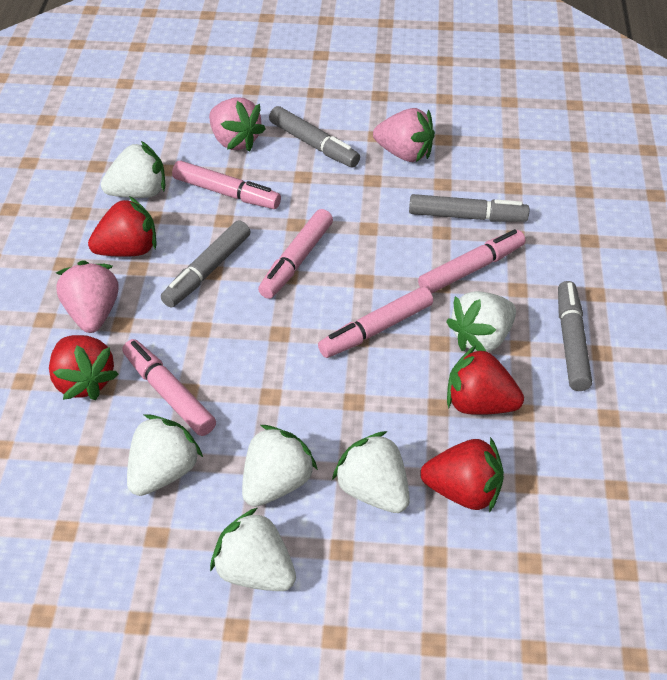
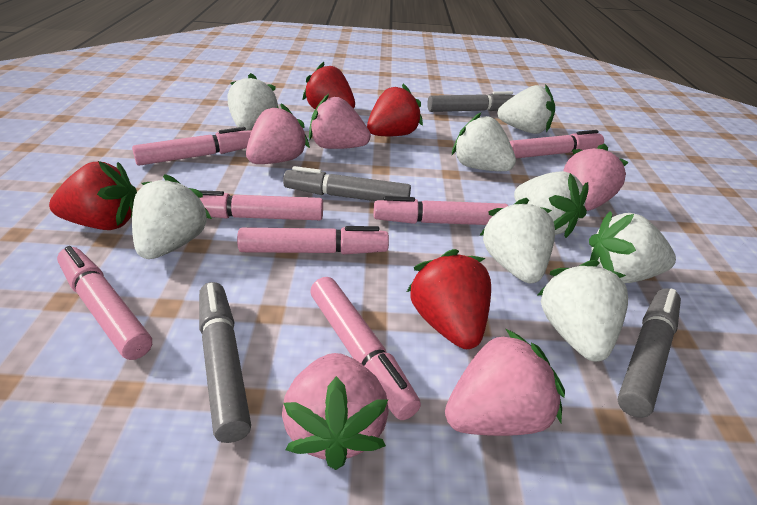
pink marker: 5 -> 7
pink strawberry: 3 -> 5
white strawberry: 6 -> 8

